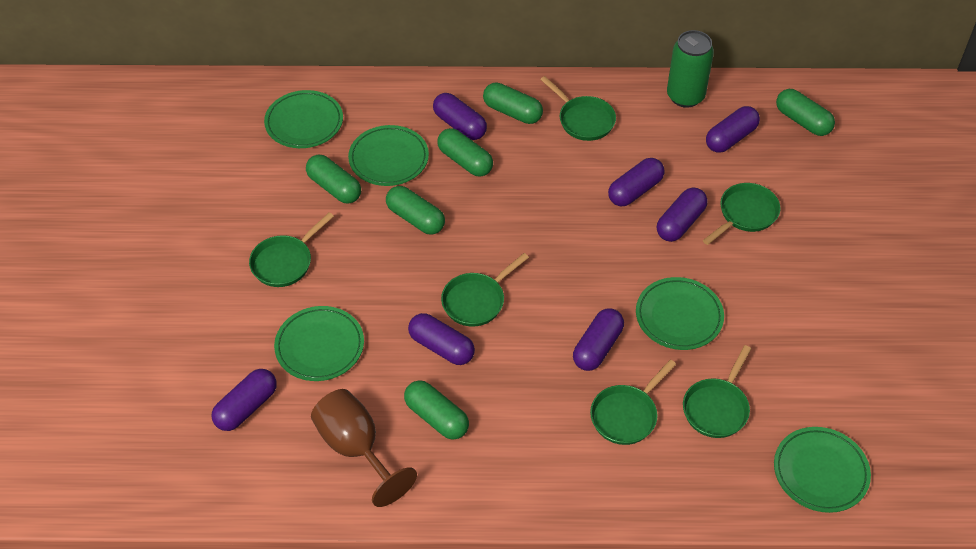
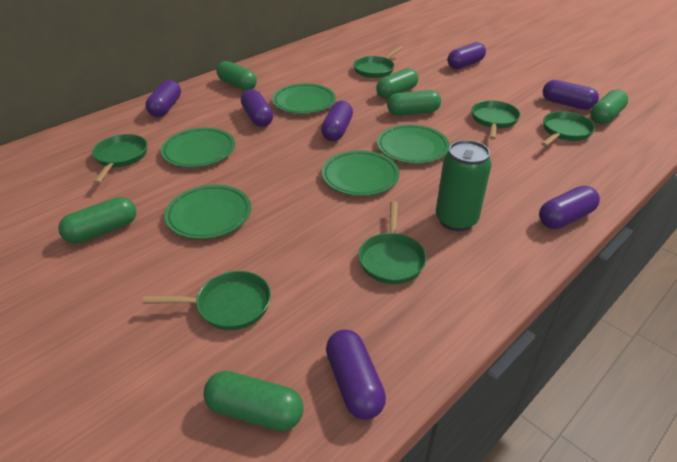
brown goblet: 1 -> 0

